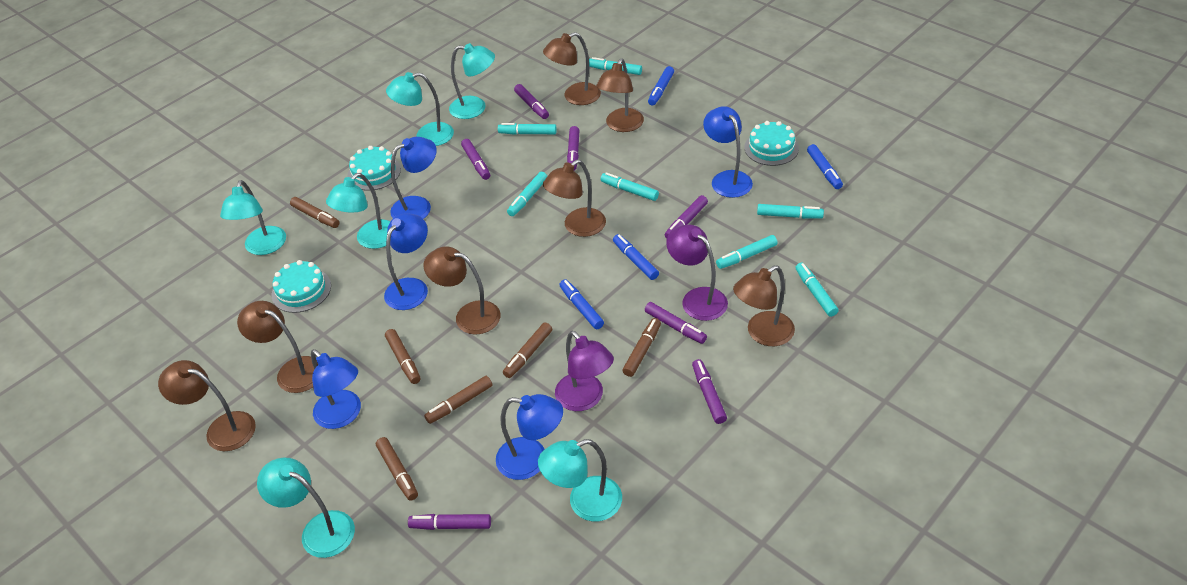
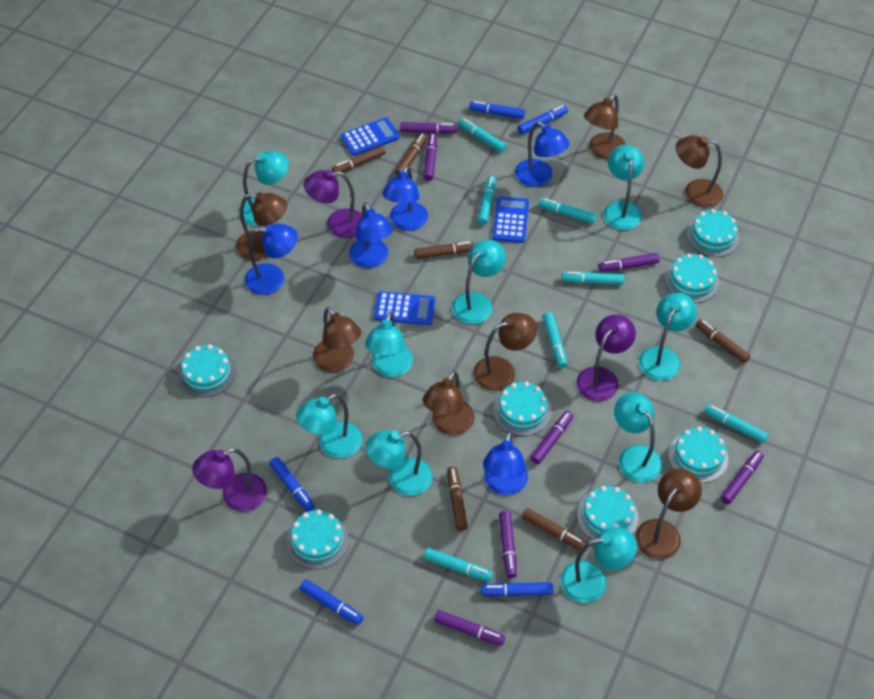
blue calculator: 0 -> 3
blue marker: 4 -> 5
purple lamp: 2 -> 3
turquoise cake: 3 -> 7
turquoise lamp: 6 -> 9

